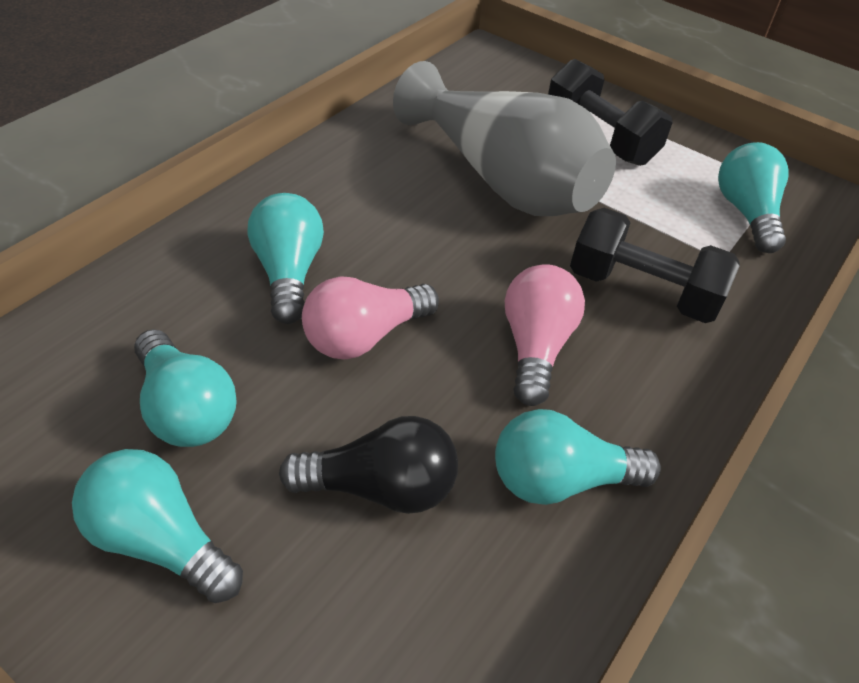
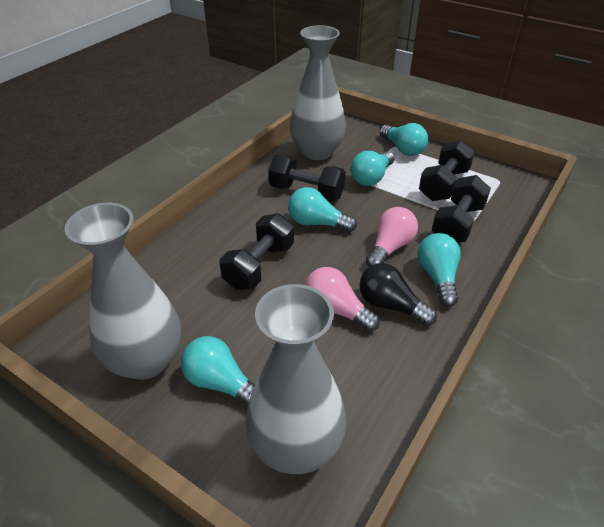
black dumbbell: 2 -> 4
grey vase: 1 -> 3

